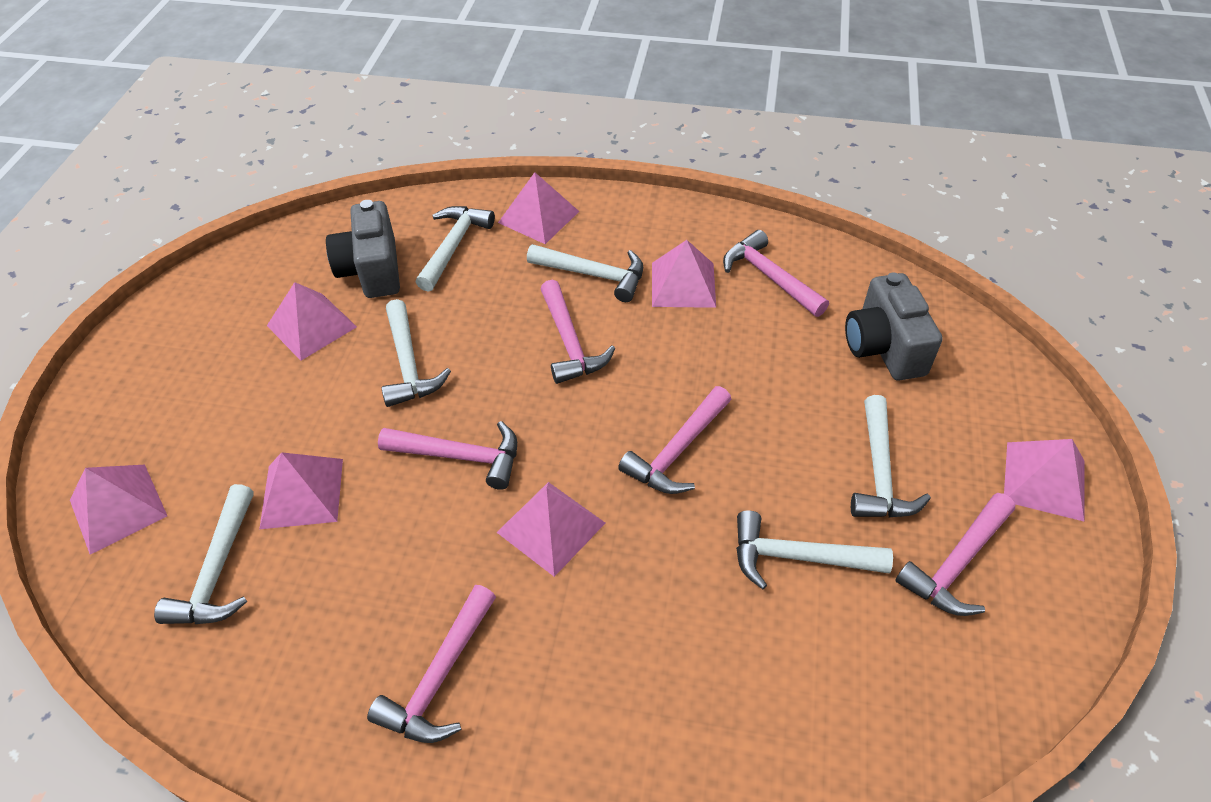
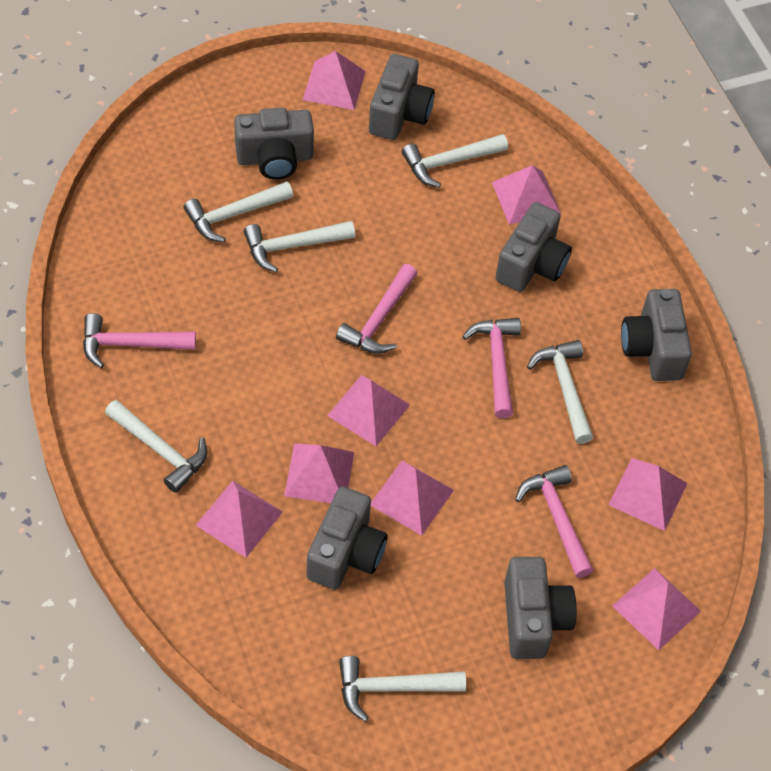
grey camera: 2 -> 6
pink hammer: 6 -> 4
pink pyramid: 7 -> 8

